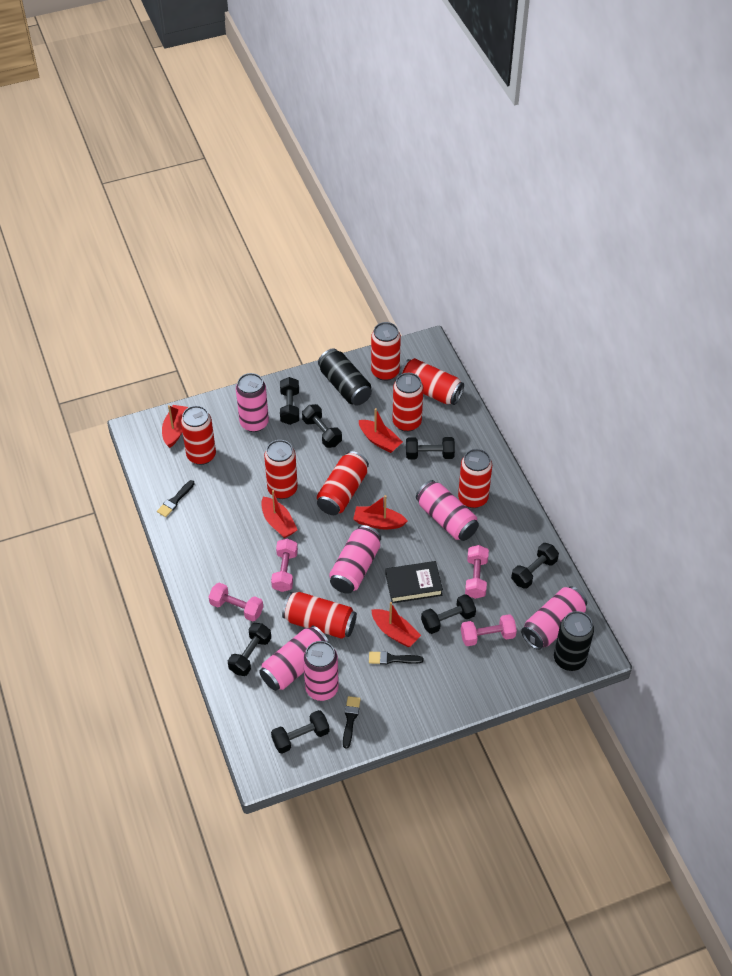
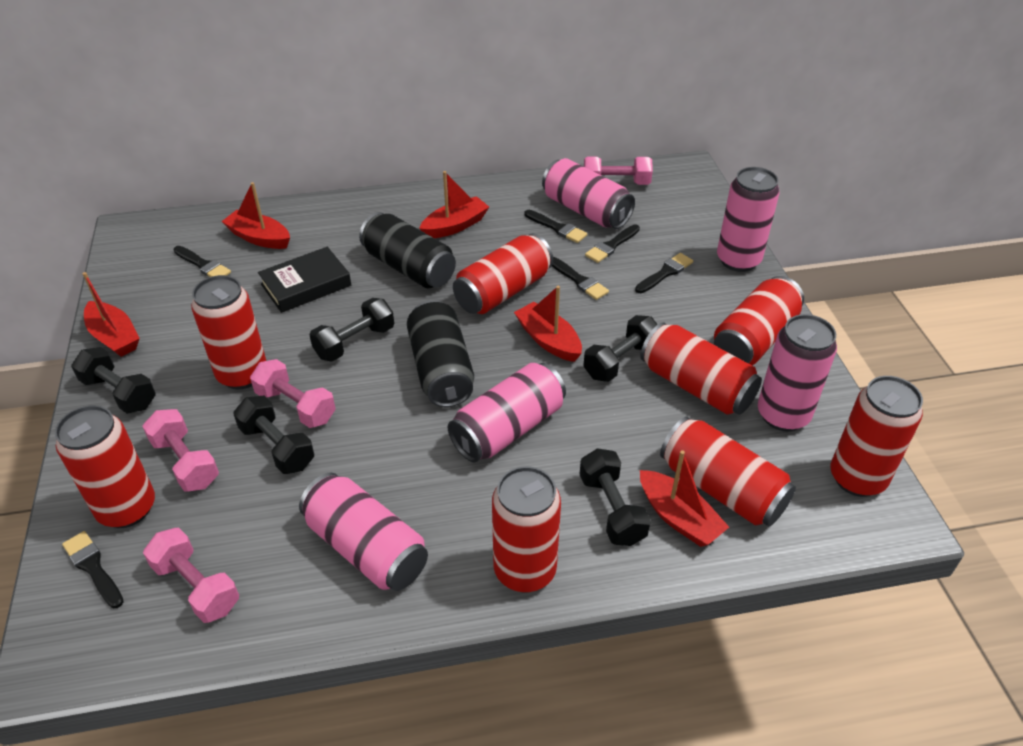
black brush: 3 -> 6
black dumbbell: 7 -> 5
pink can: 6 -> 5

